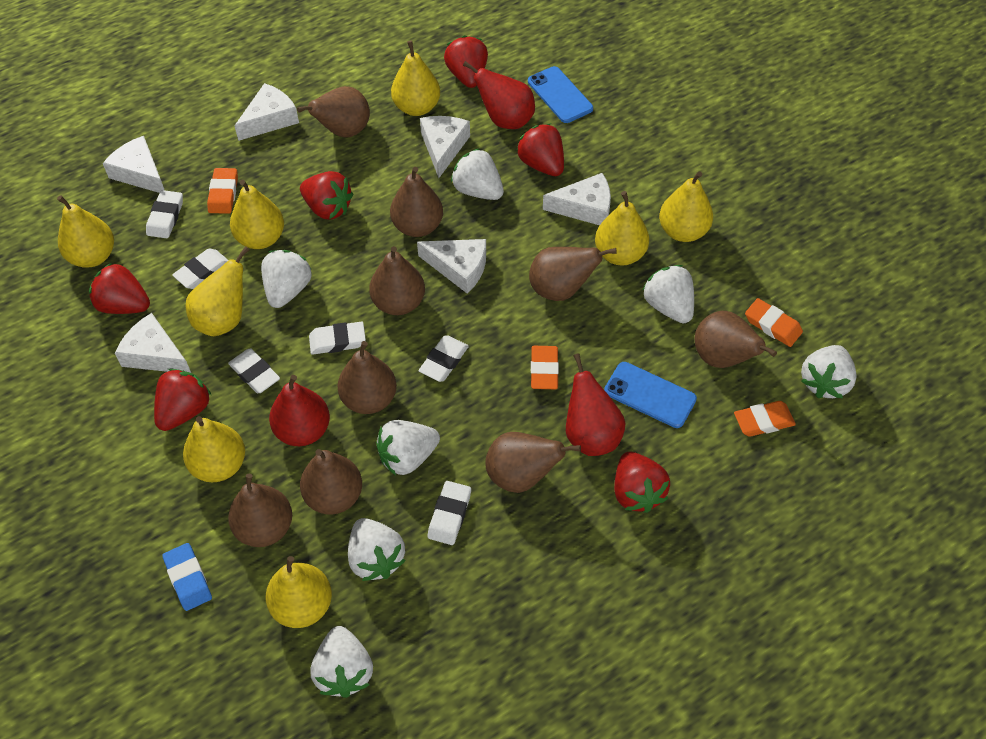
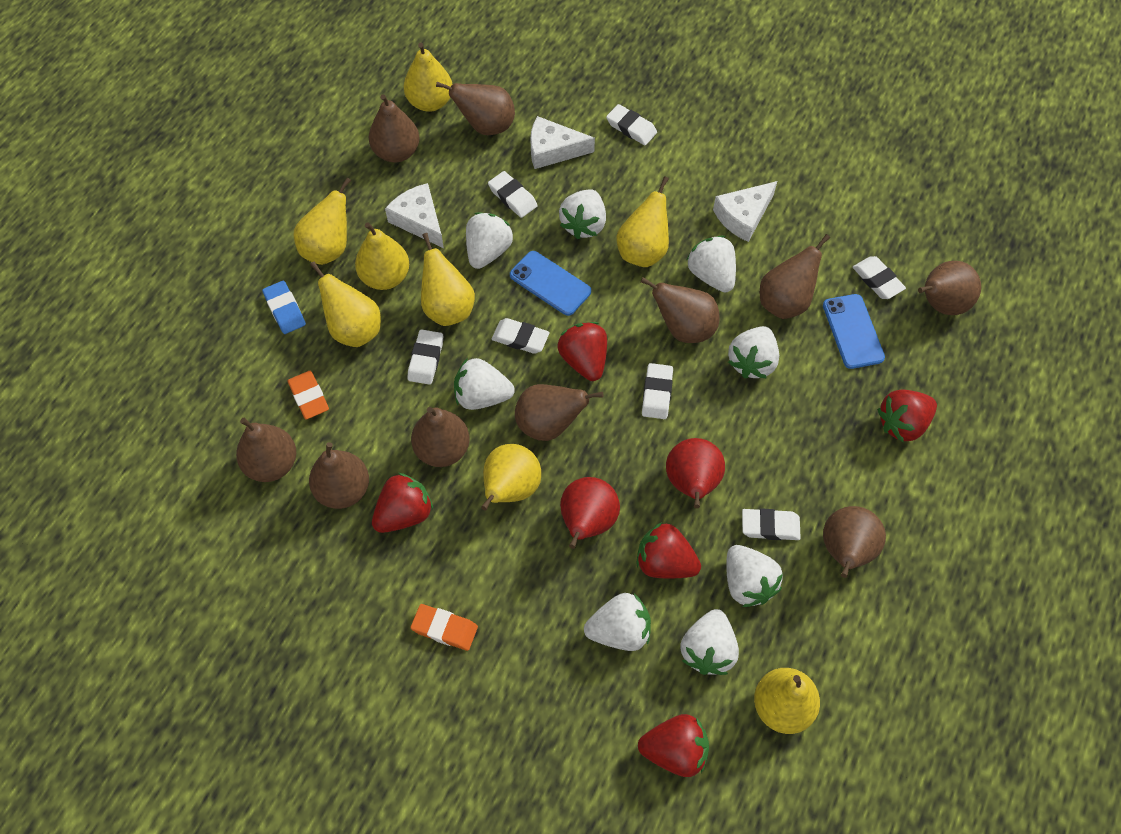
brown pear: 9 -> 10
orange eraser: 4 -> 2
red pear: 3 -> 2
red strawberry: 6 -> 5
white cheese: 6 -> 3
white eraser: 6 -> 7
white strawberry: 7 -> 8

